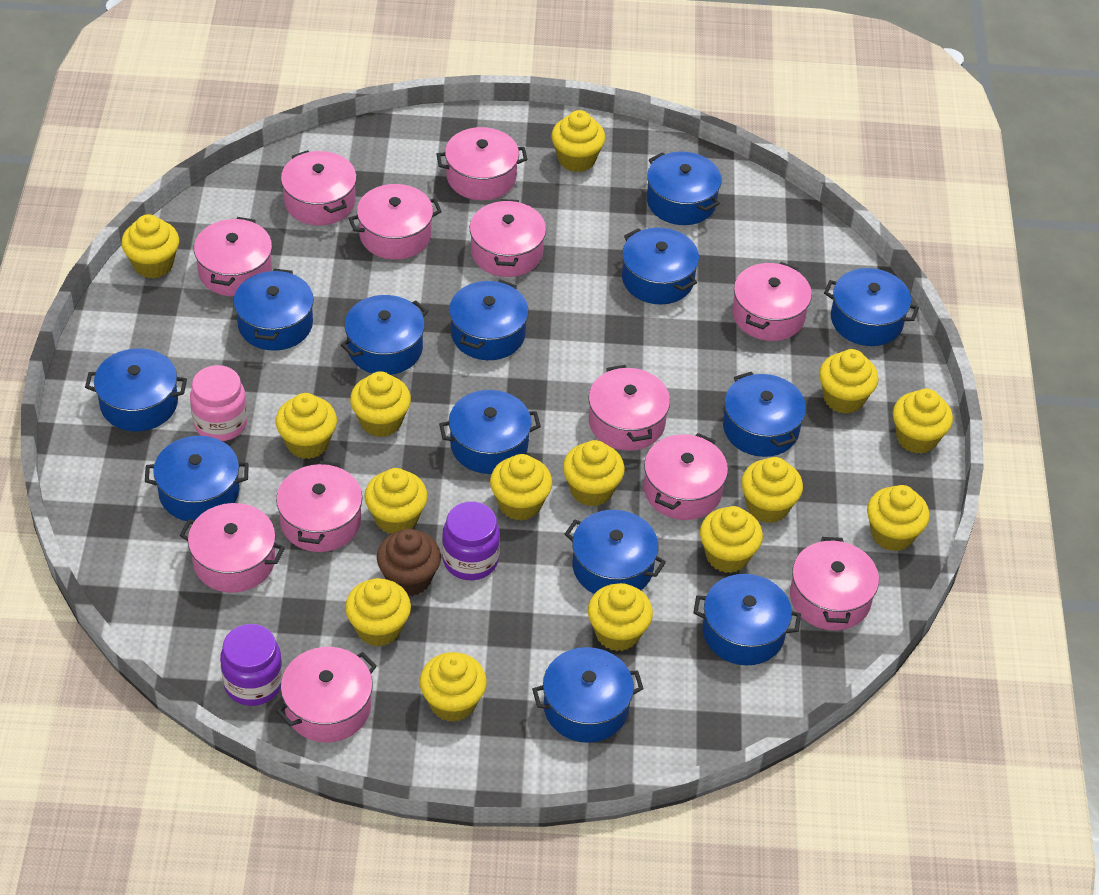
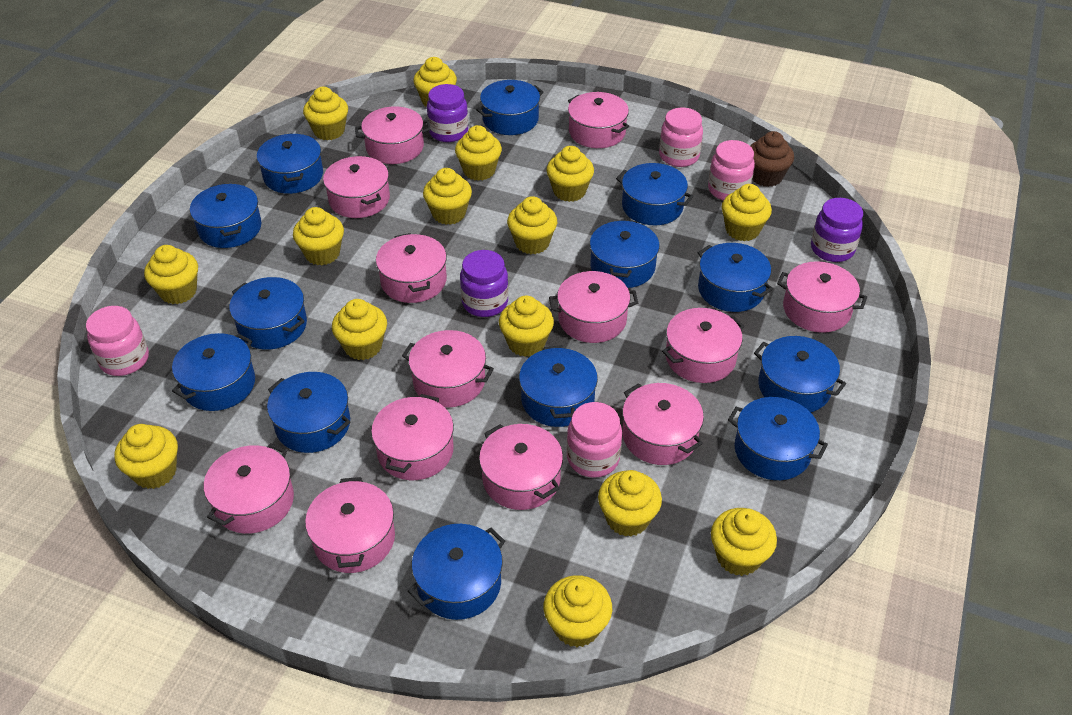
pink jar: 1 -> 4
pink pot: 12 -> 13
purple jar: 2 -> 3

